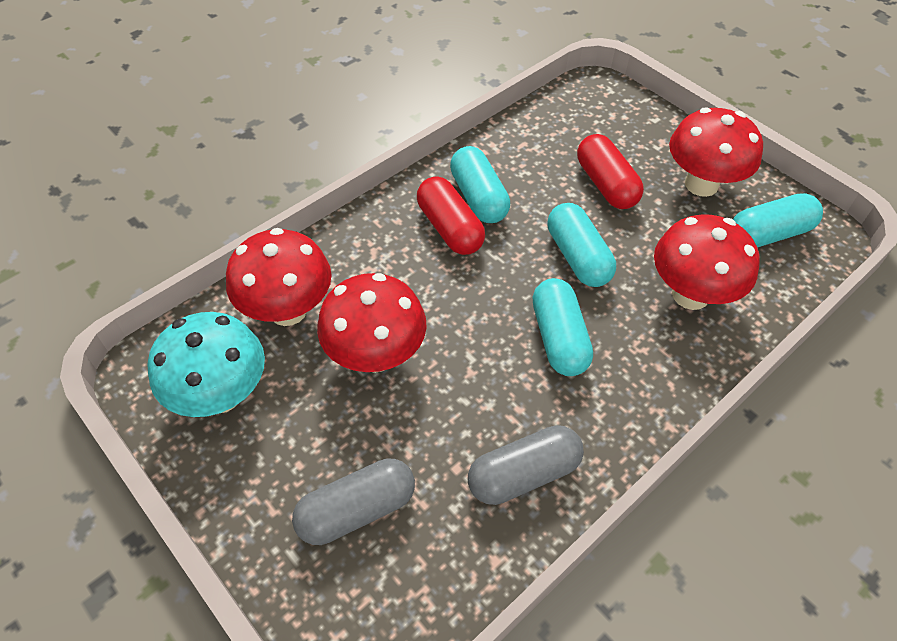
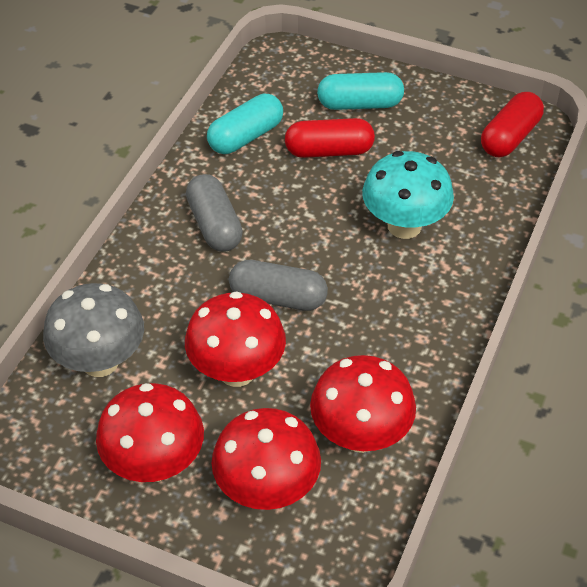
grey mushroom: 0 -> 1
turquoise capsule: 4 -> 2

